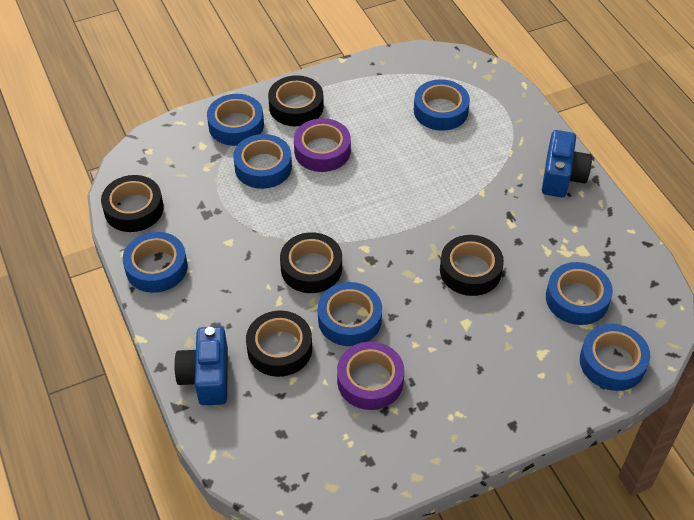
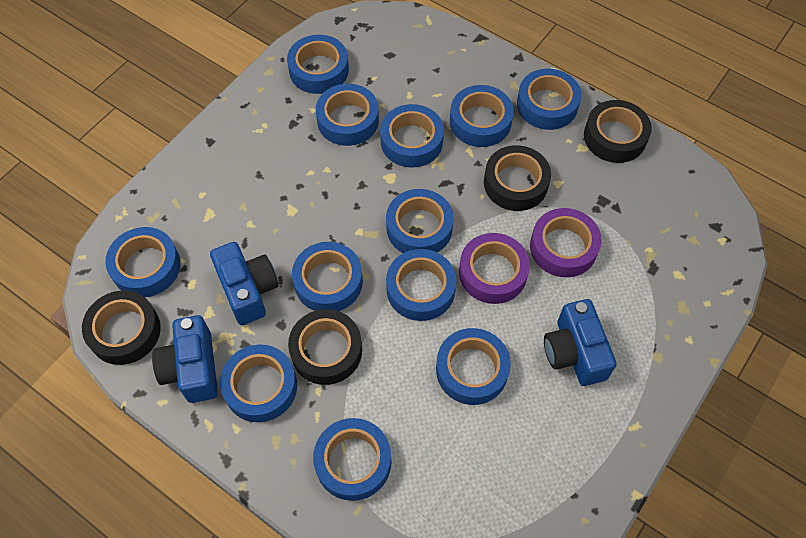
black tape: 5 -> 4
blue camera: 2 -> 3
blue tape: 7 -> 12

